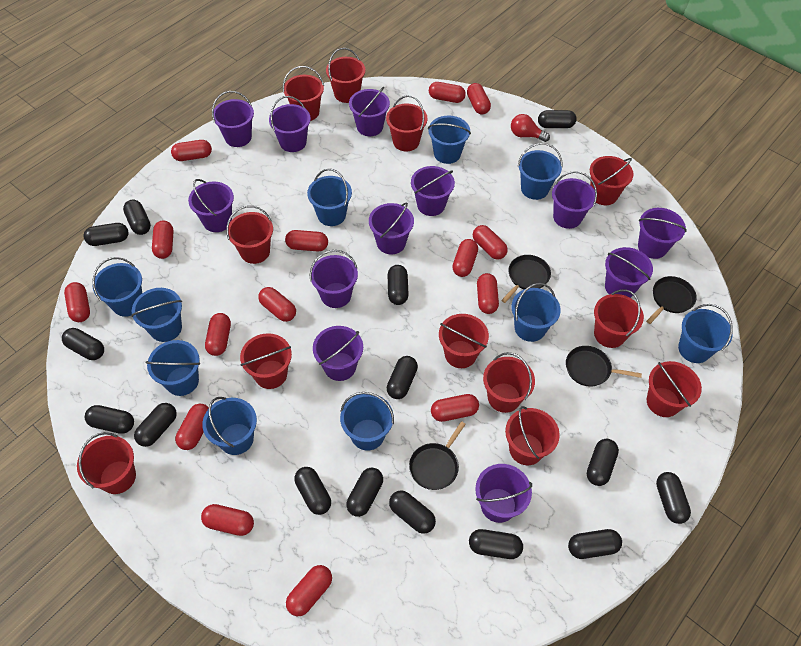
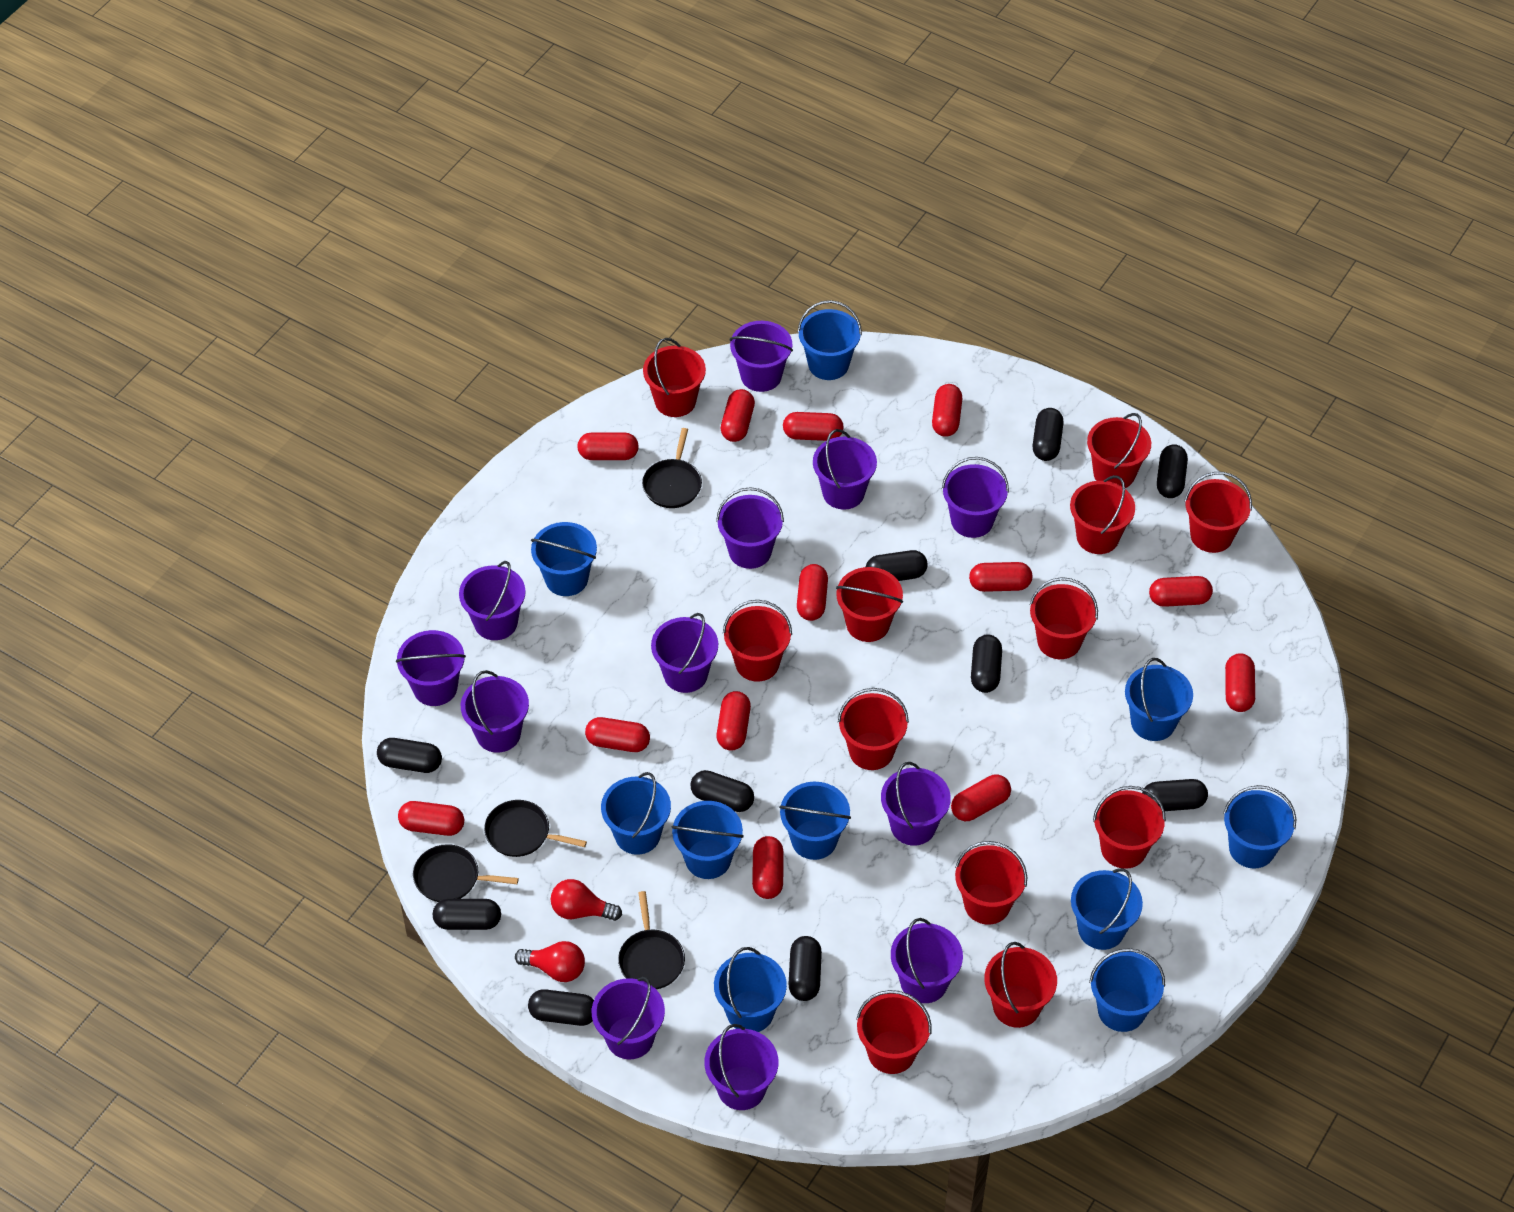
black capsule: 15 -> 10
red capsule: 15 -> 13
red light bulb: 1 -> 2

